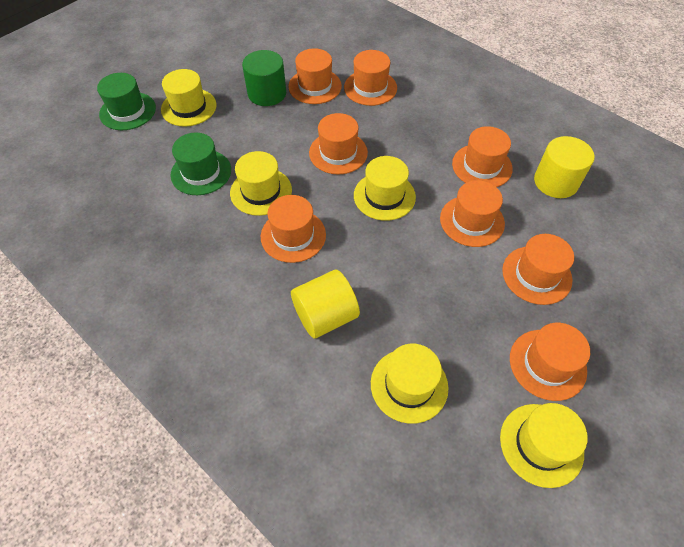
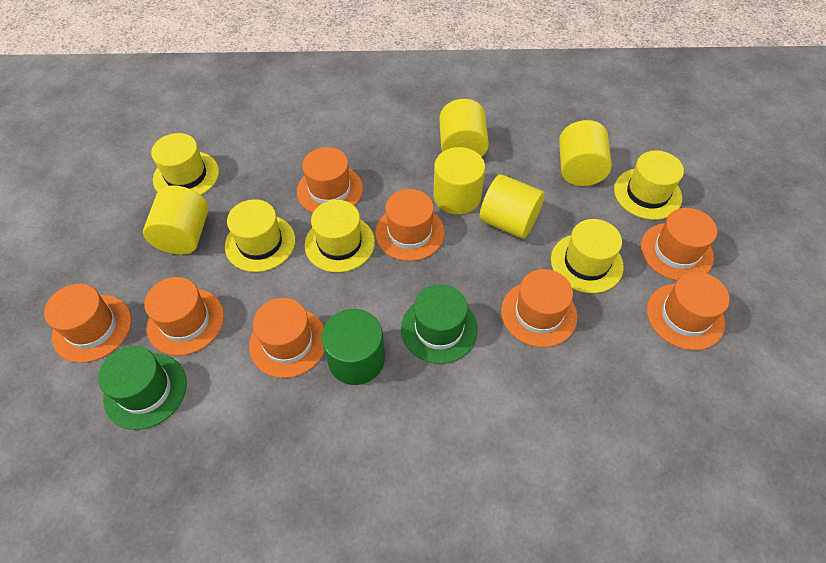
yellow cylinder: 2 -> 5

